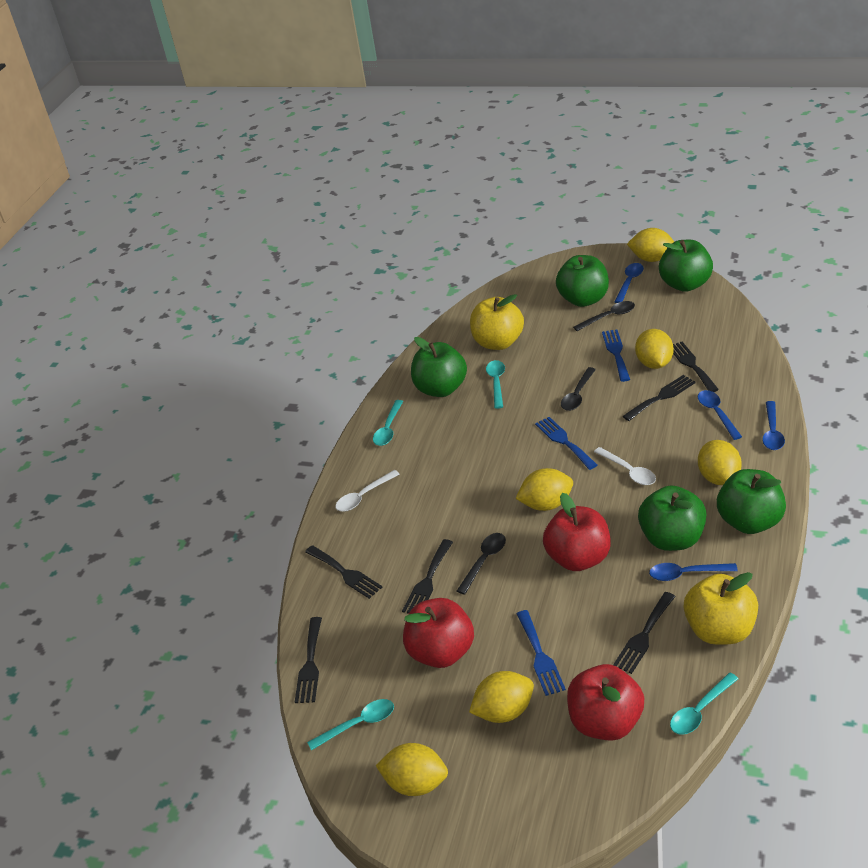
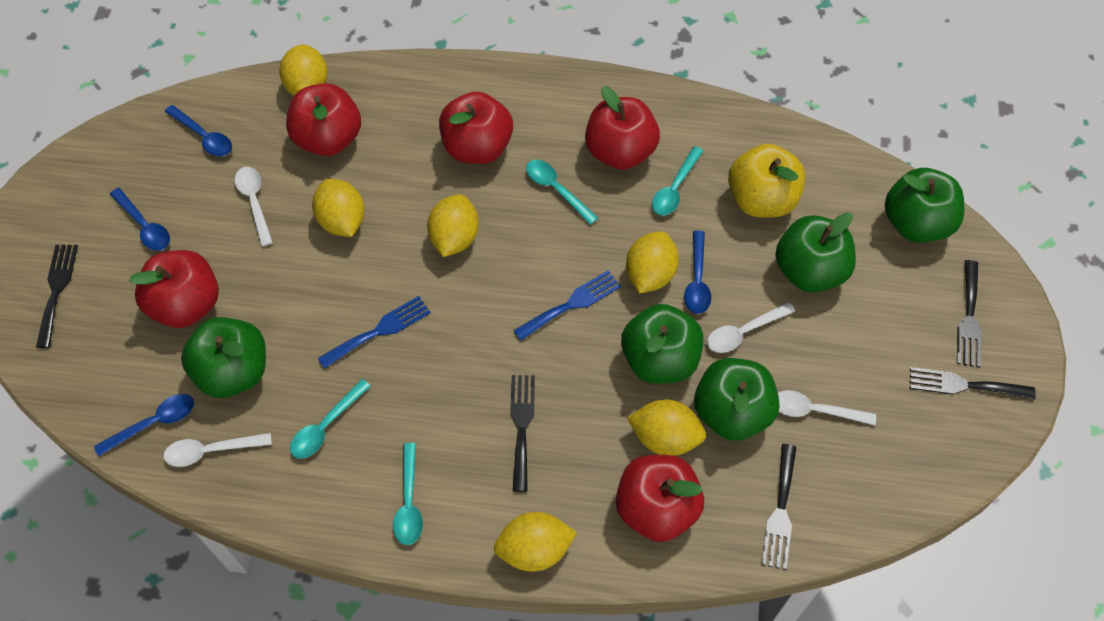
black fork: 6 -> 5
black spoon: 3 -> 0
blue fork: 3 -> 2
red apple: 3 -> 5
white spoon: 2 -> 4
yellow apple: 2 -> 1

